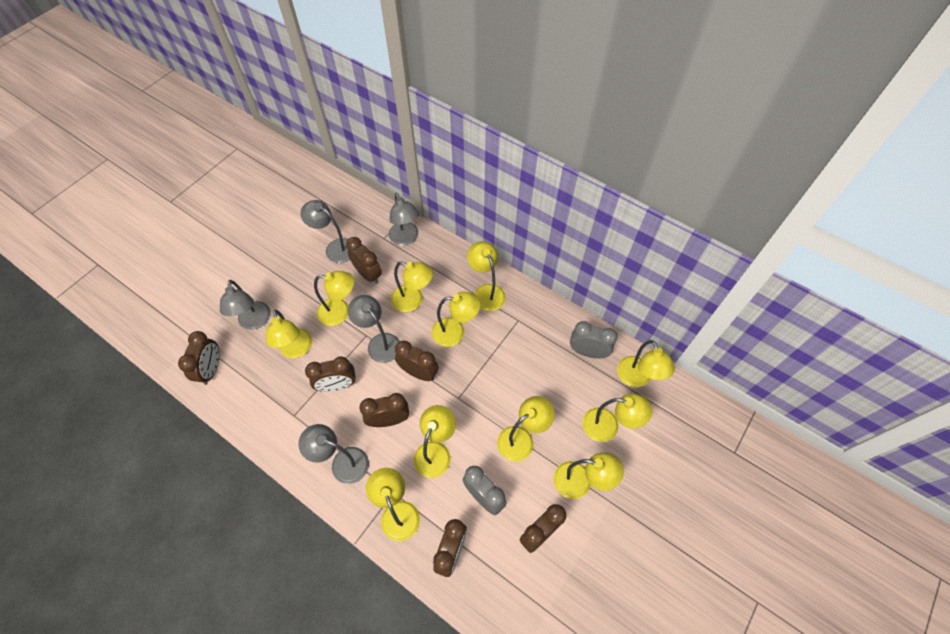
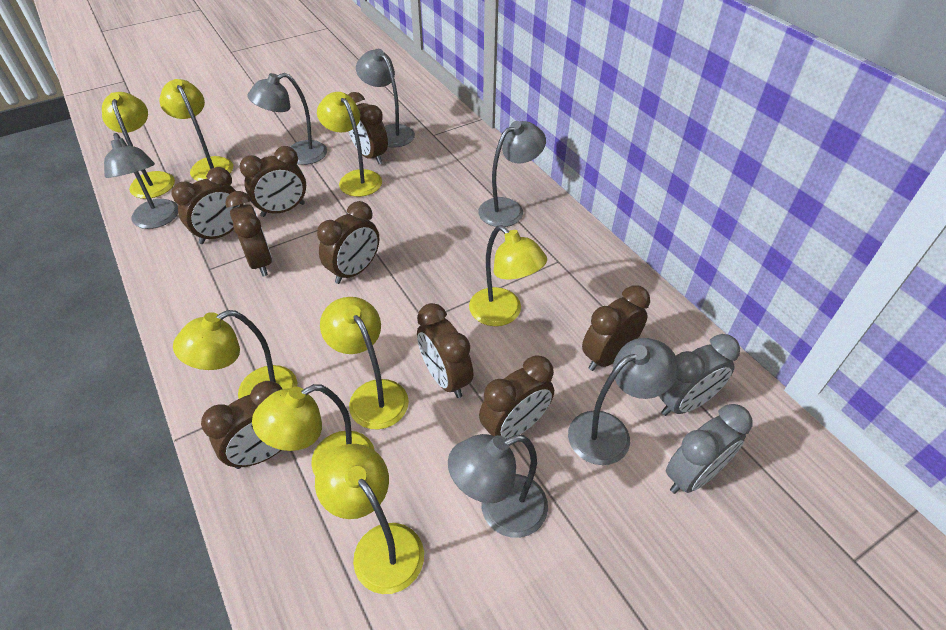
brown clock: 7 -> 9
grey lamp: 5 -> 6
yellow lamp: 11 -> 8

